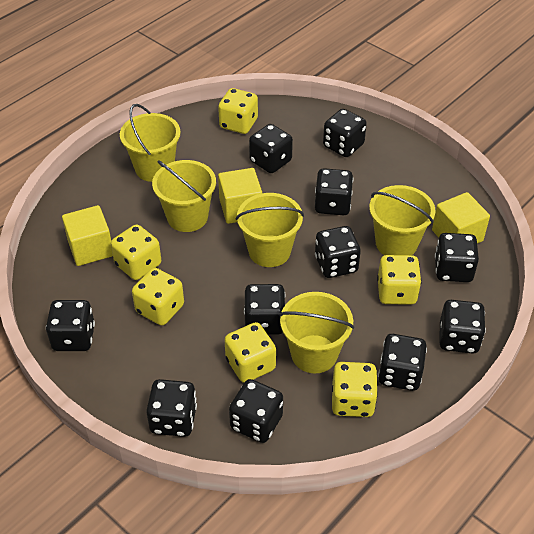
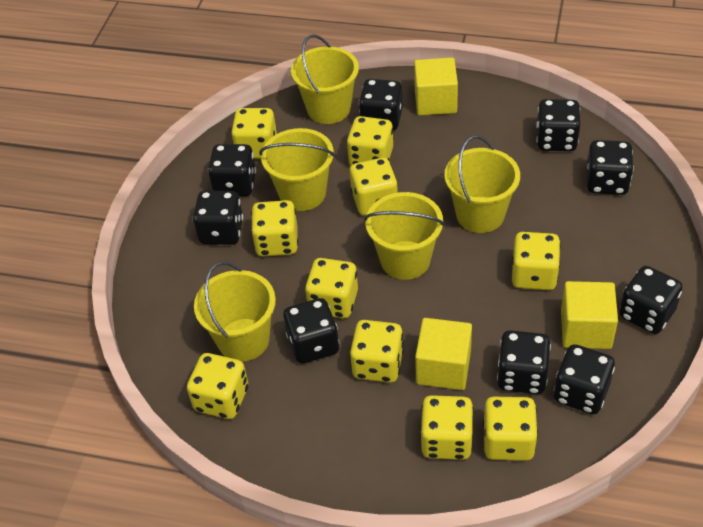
black dice: 11 -> 9
yellow dice: 6 -> 10

